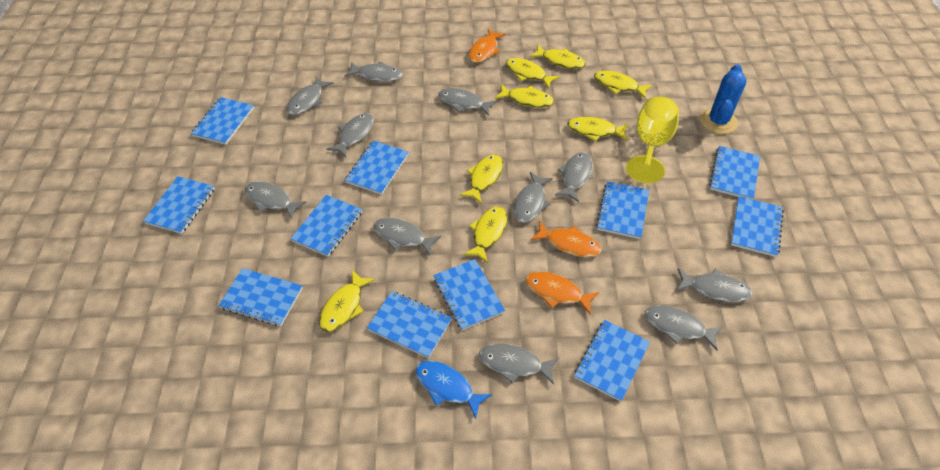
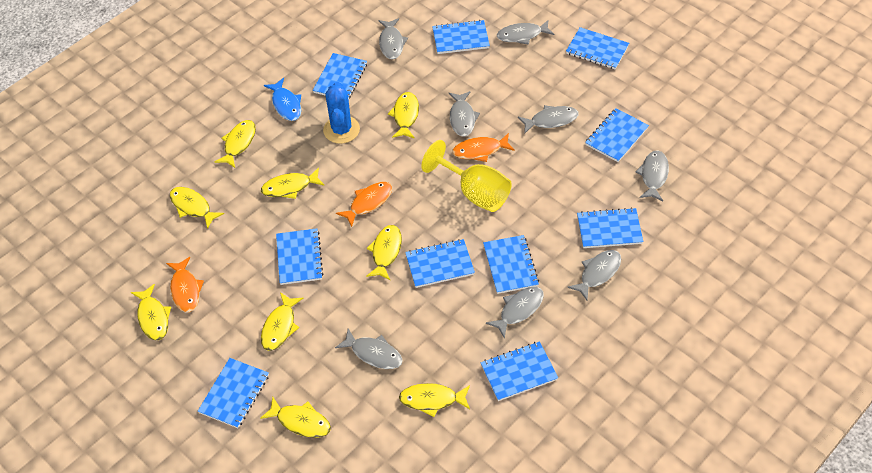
blue notebook: 11 -> 10
grey fish: 11 -> 8
yellow fish: 8 -> 9

